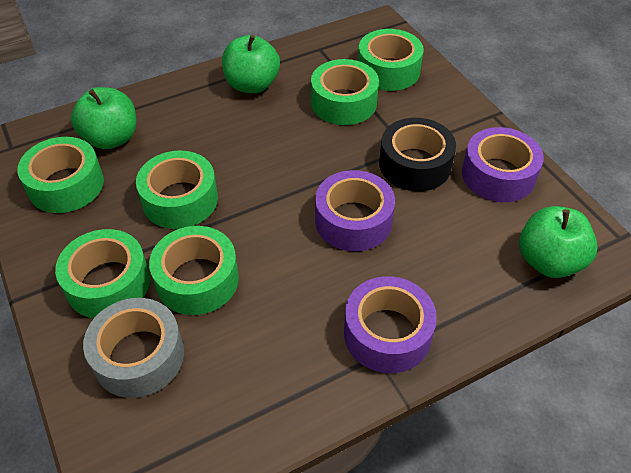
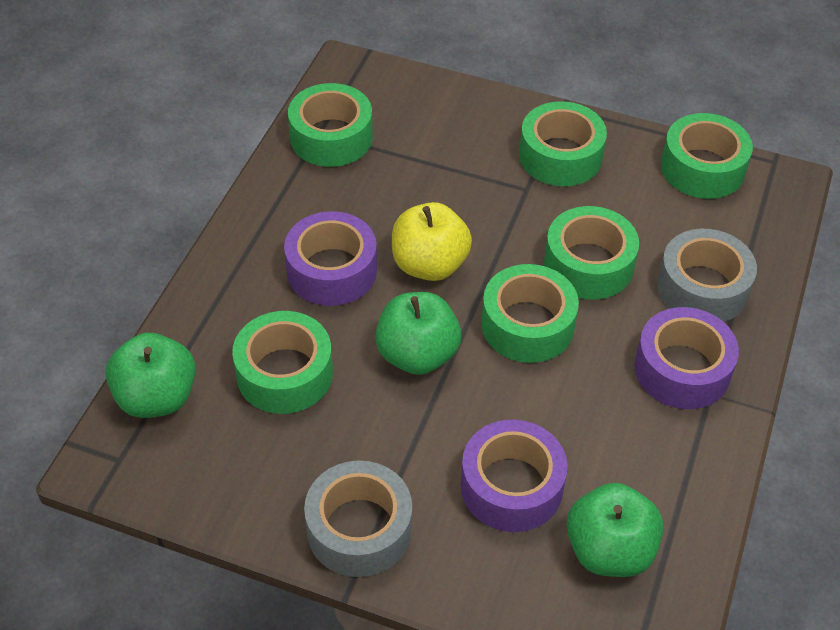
black tape: 1 -> 0
grey tape: 1 -> 2
yellow apple: 0 -> 1

